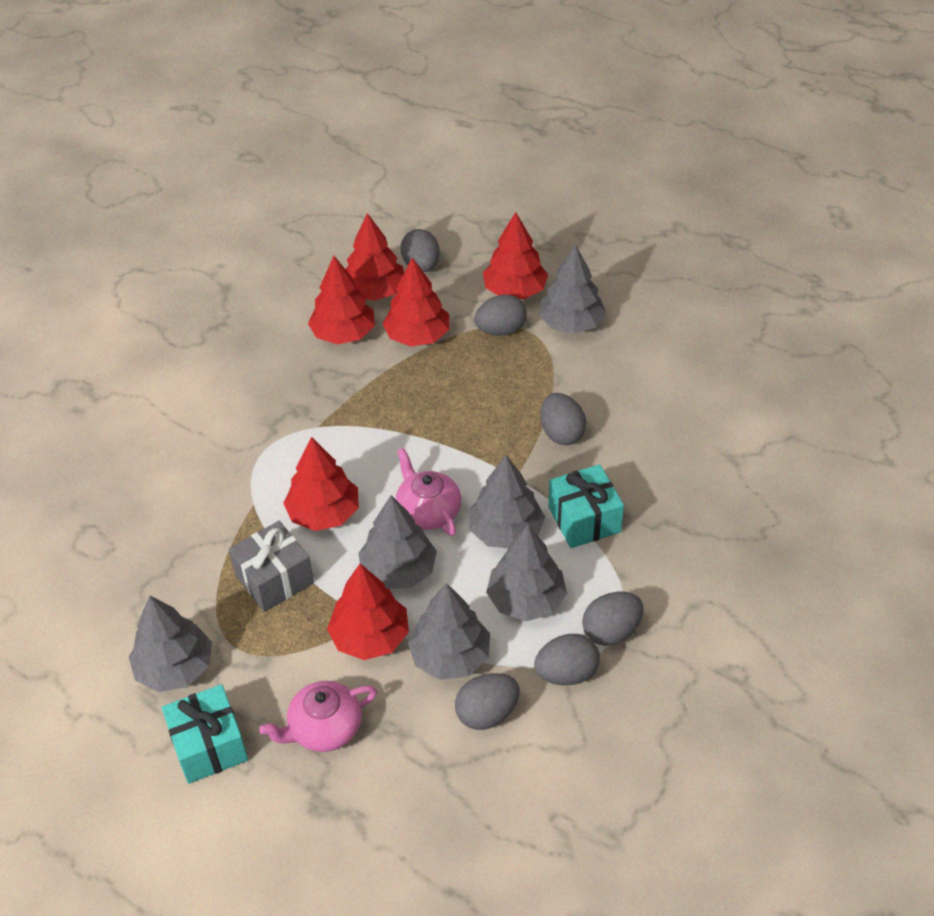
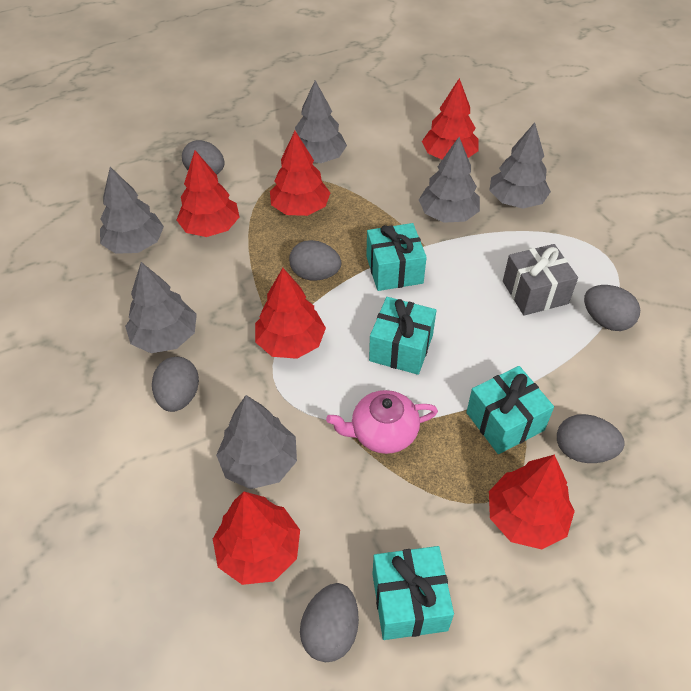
pink teapot: 2 -> 1
turquoise gift: 2 -> 4

